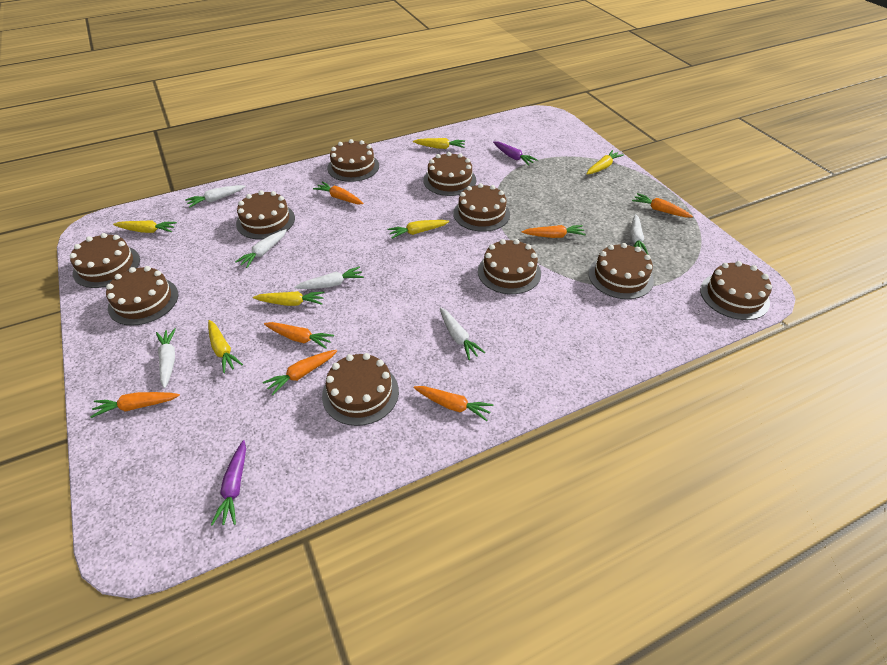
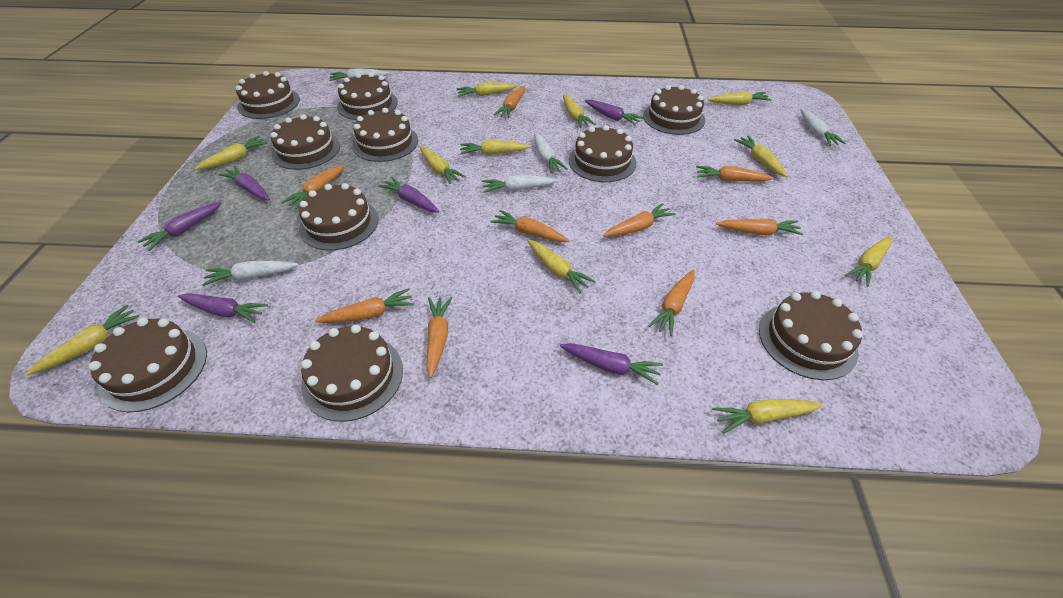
orange carrot: 7 -> 9
purple carrot: 2 -> 6
white carrot: 6 -> 5
yellow carrot: 6 -> 11

